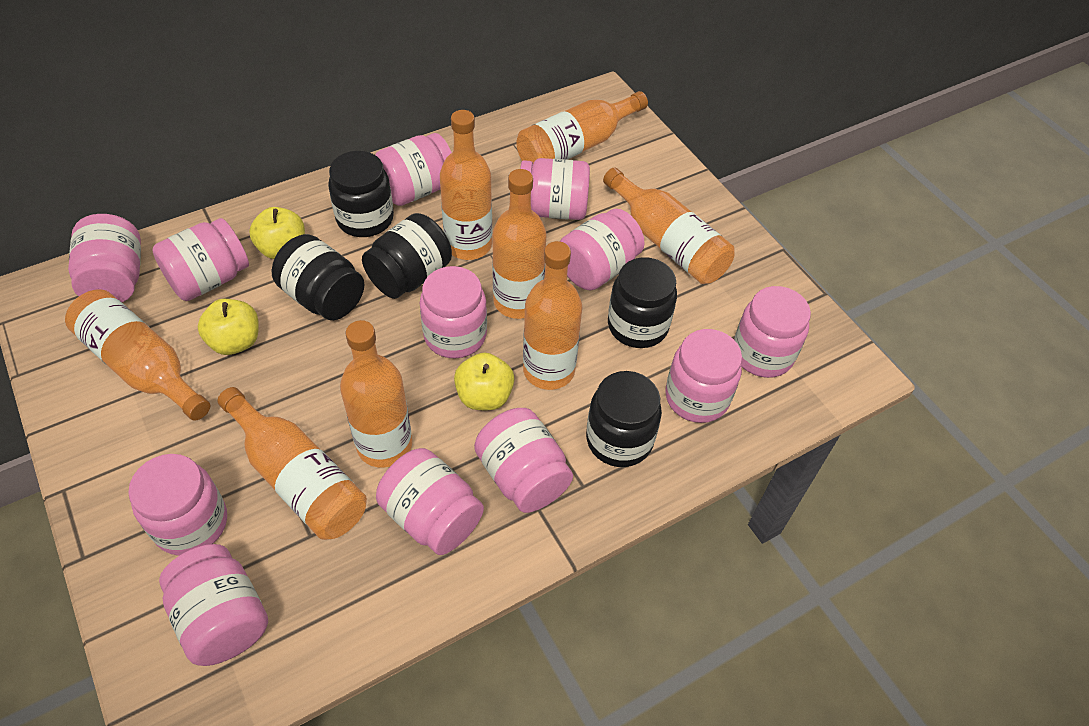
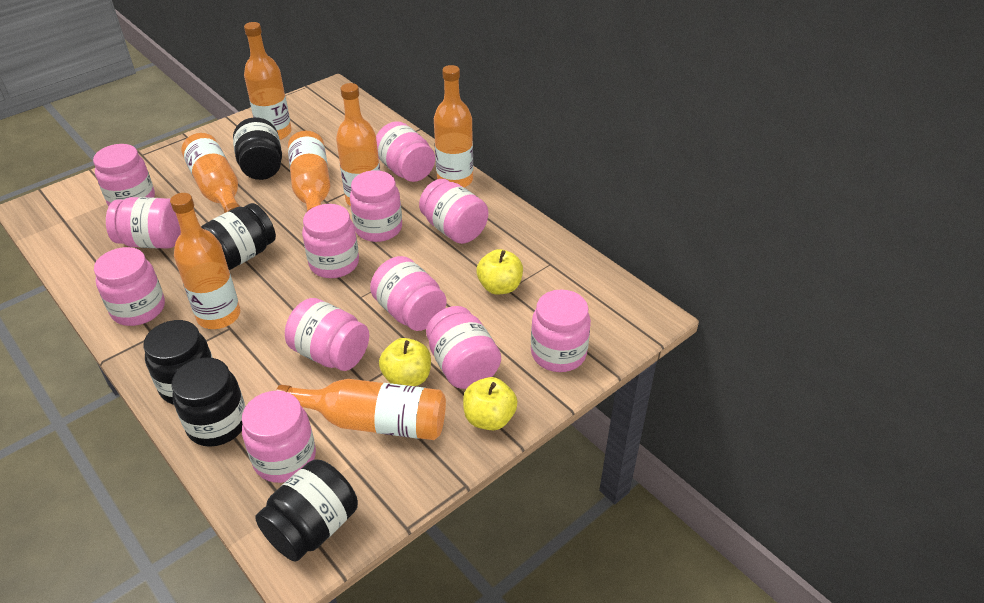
orange bottle: 8 -> 7

